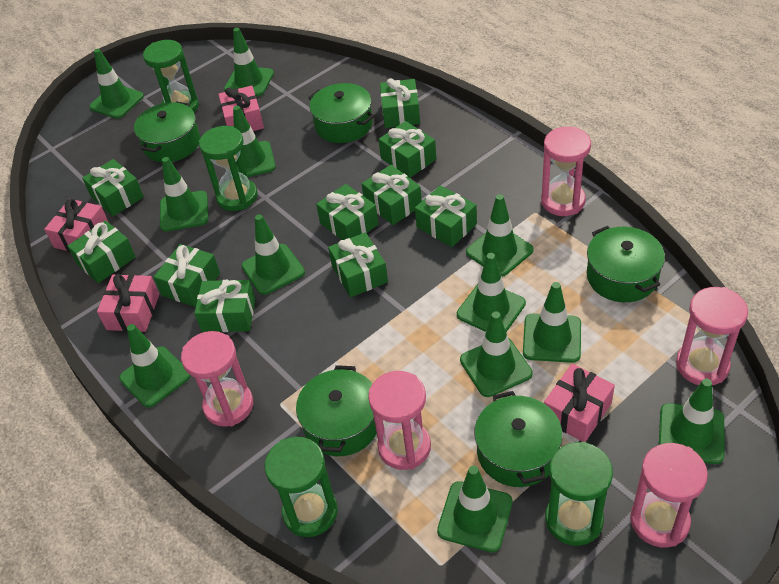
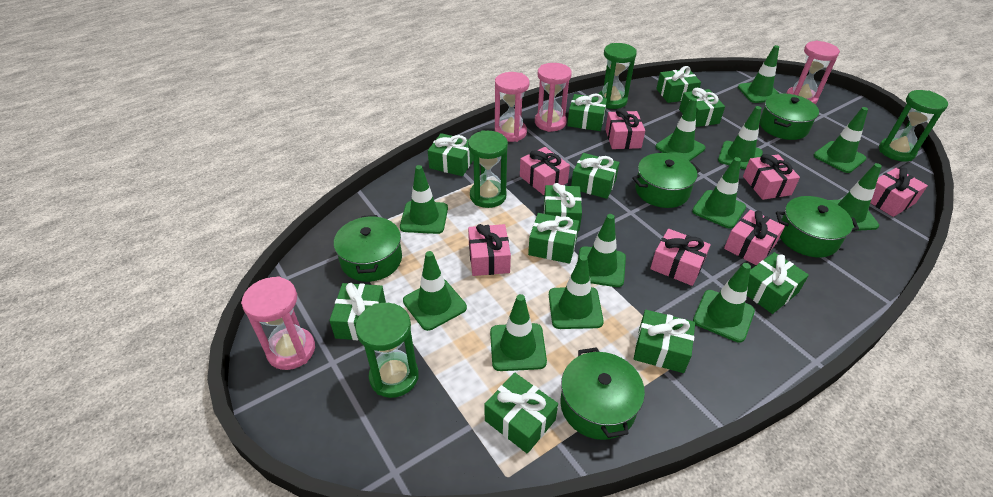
green gift: 10 -> 11
pink gift: 4 -> 7
pink hourglass: 5 -> 4

